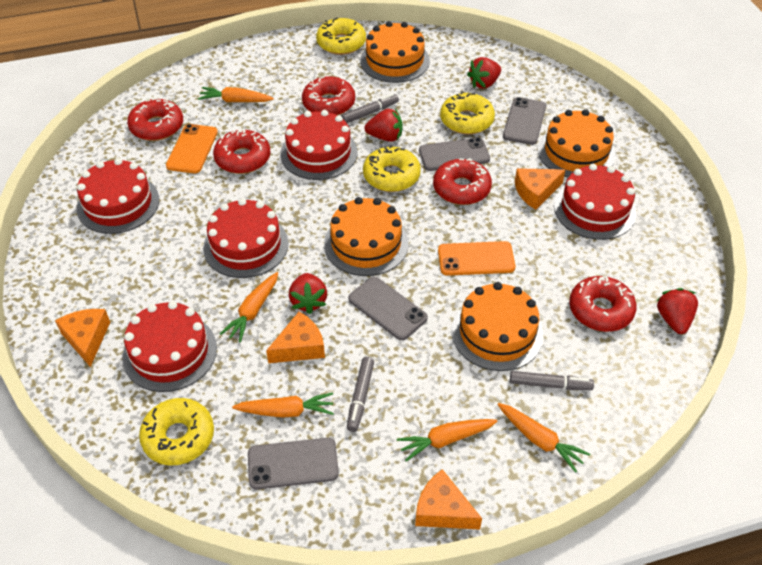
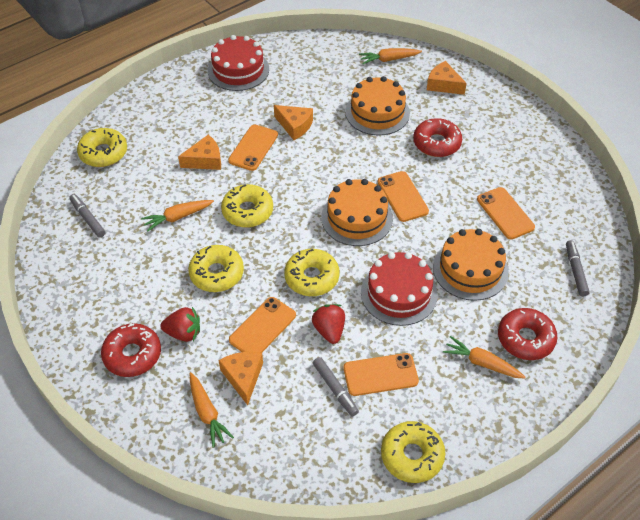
grey phone: 4 -> 0
orange cake: 4 -> 3
orange carrot: 5 -> 4
orange phone: 2 -> 5
red cake: 5 -> 2
red donut: 5 -> 3
red strawberry: 4 -> 2
yellow donut: 4 -> 5

